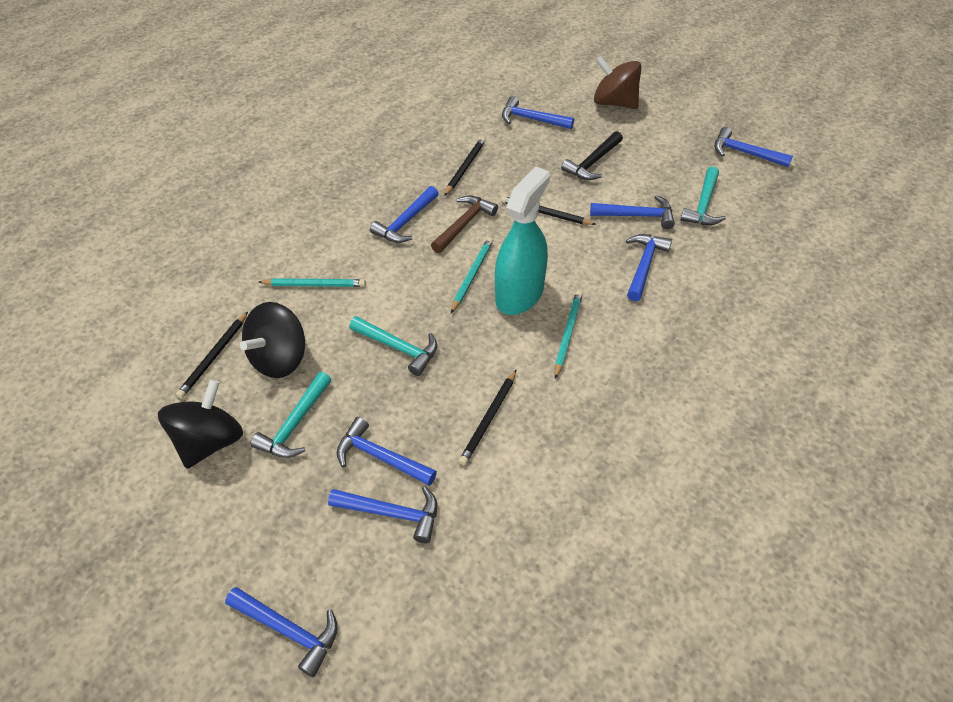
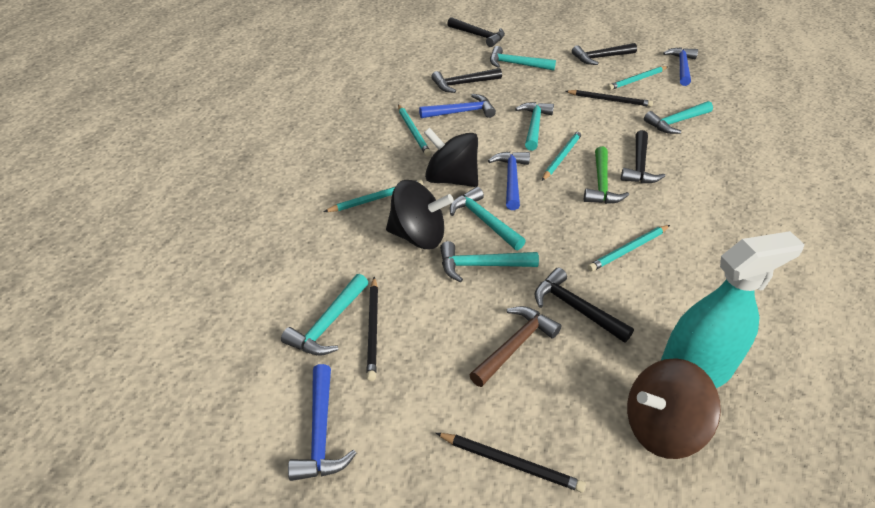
black hammer: 1 -> 5
black pencil: 4 -> 3
blue hammer: 8 -> 4
green hammer: 0 -> 1
turquoise hammer: 3 -> 6
turquoise pencil: 3 -> 5

